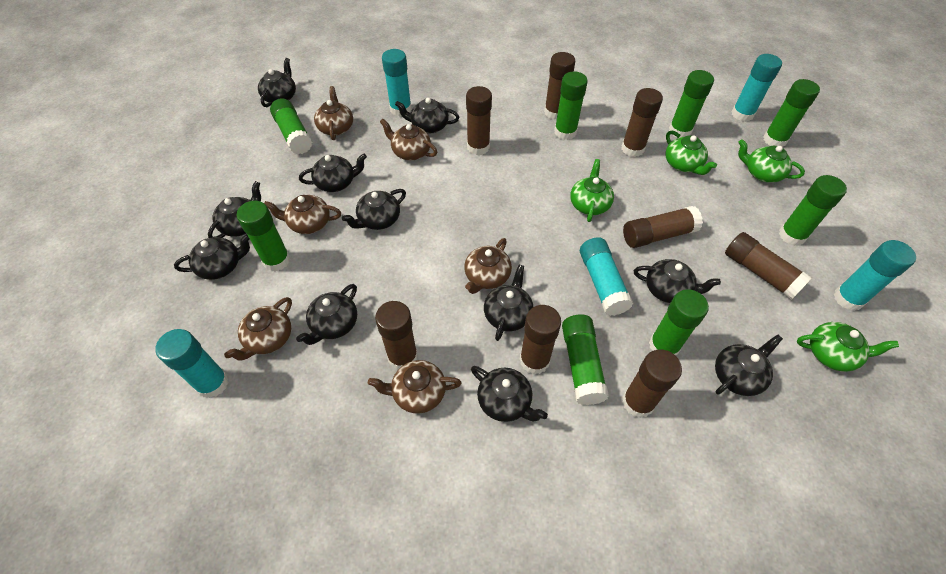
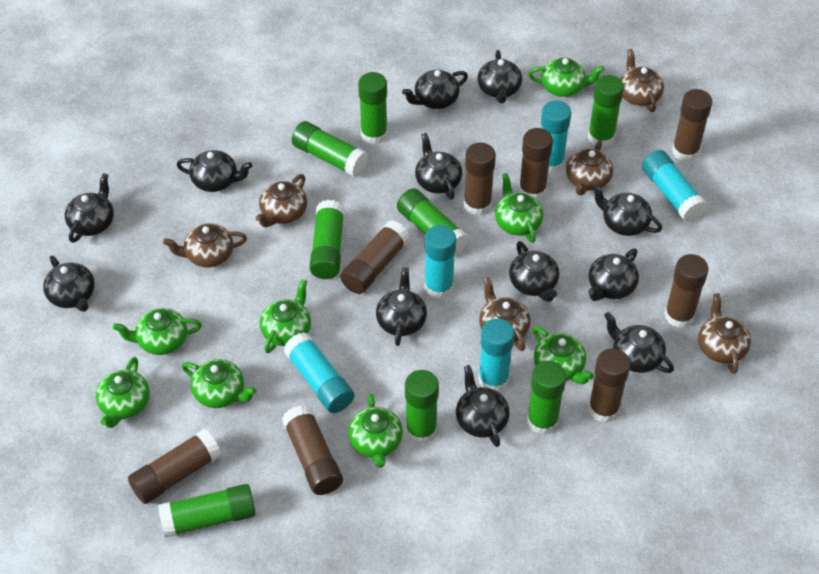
black teapot: 11 -> 12
green teapot: 4 -> 8

